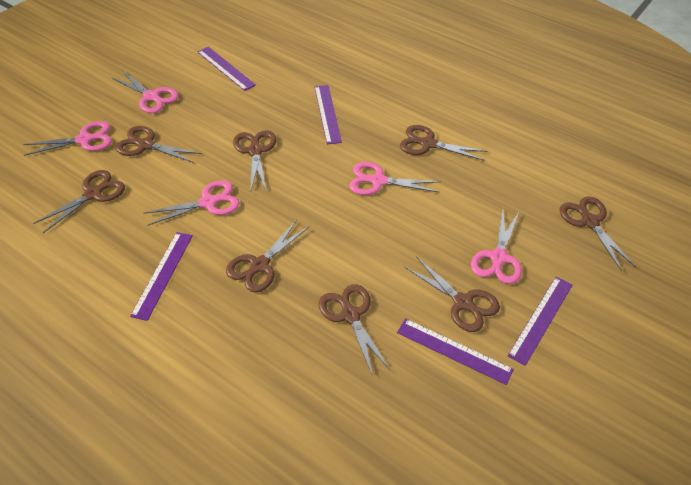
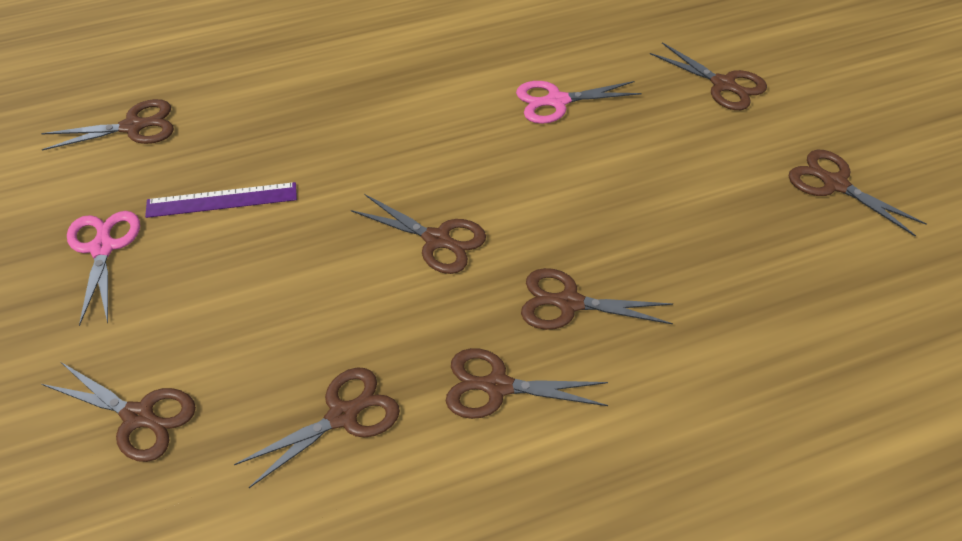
pink scissors: 5 -> 2
purple ruler: 5 -> 1

